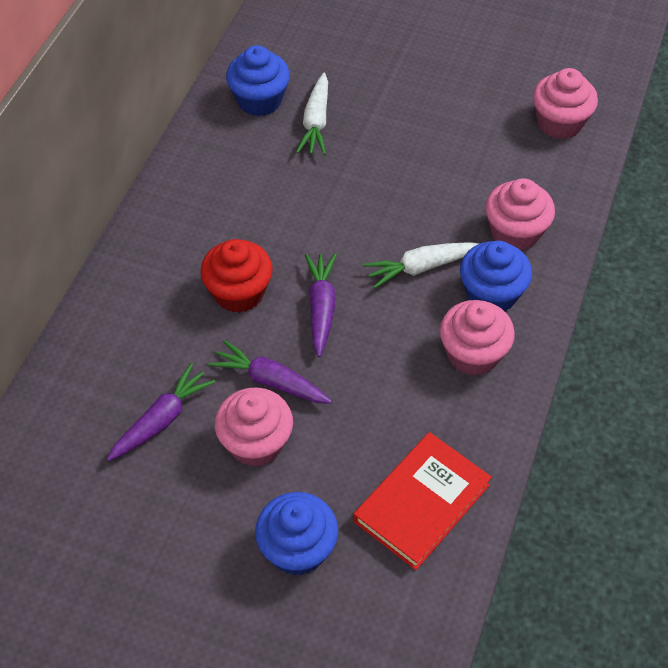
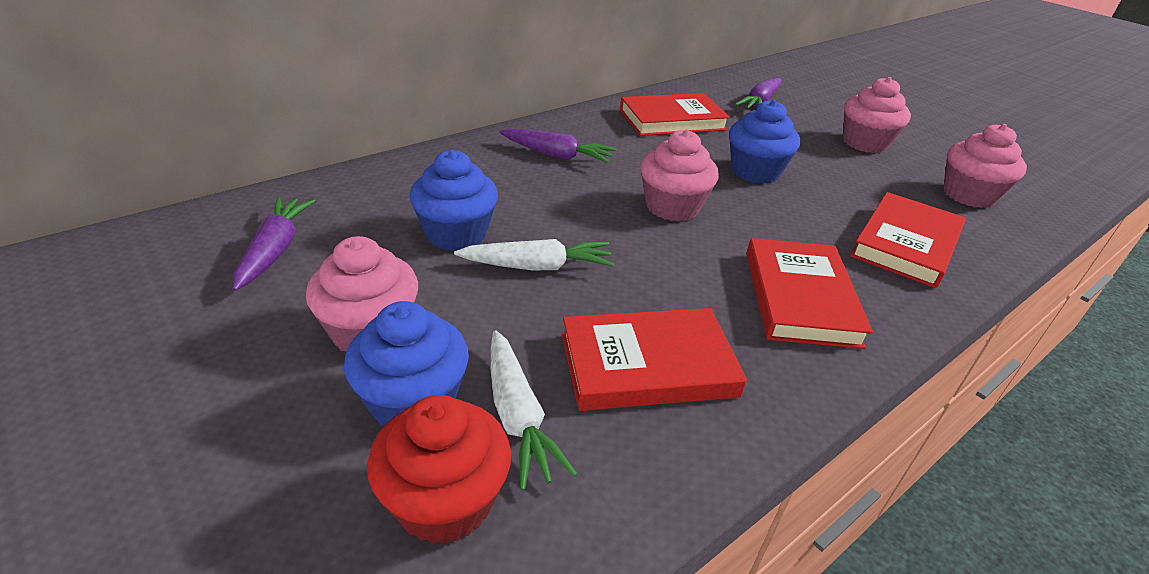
red book: 1 -> 4

